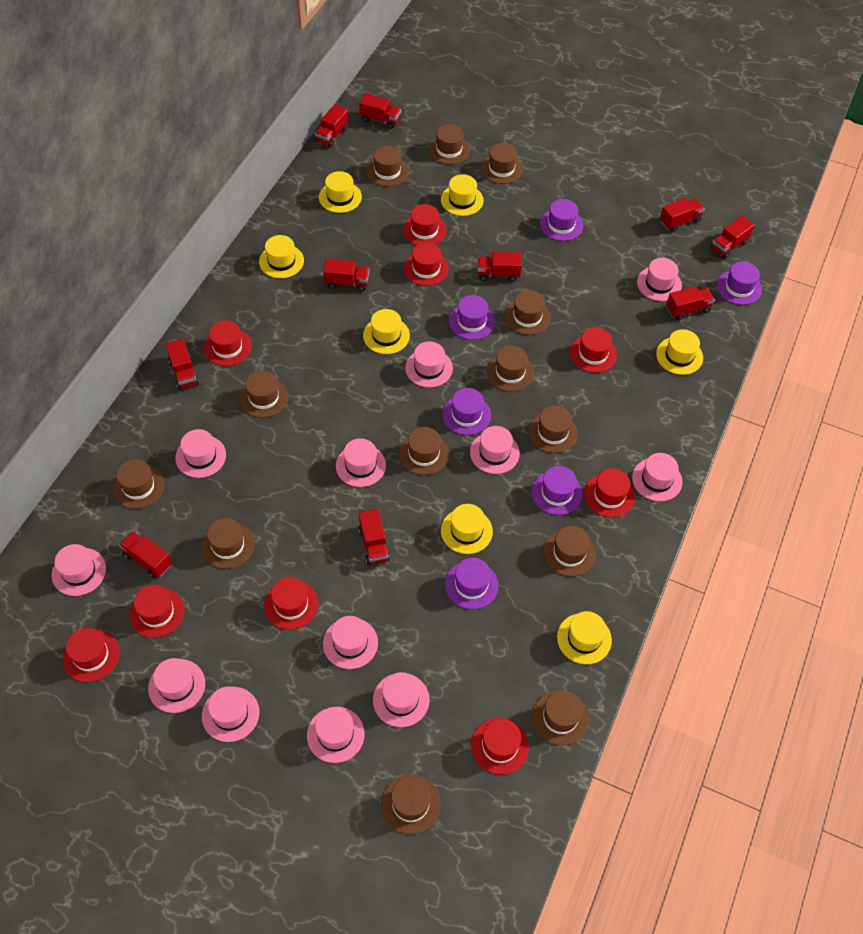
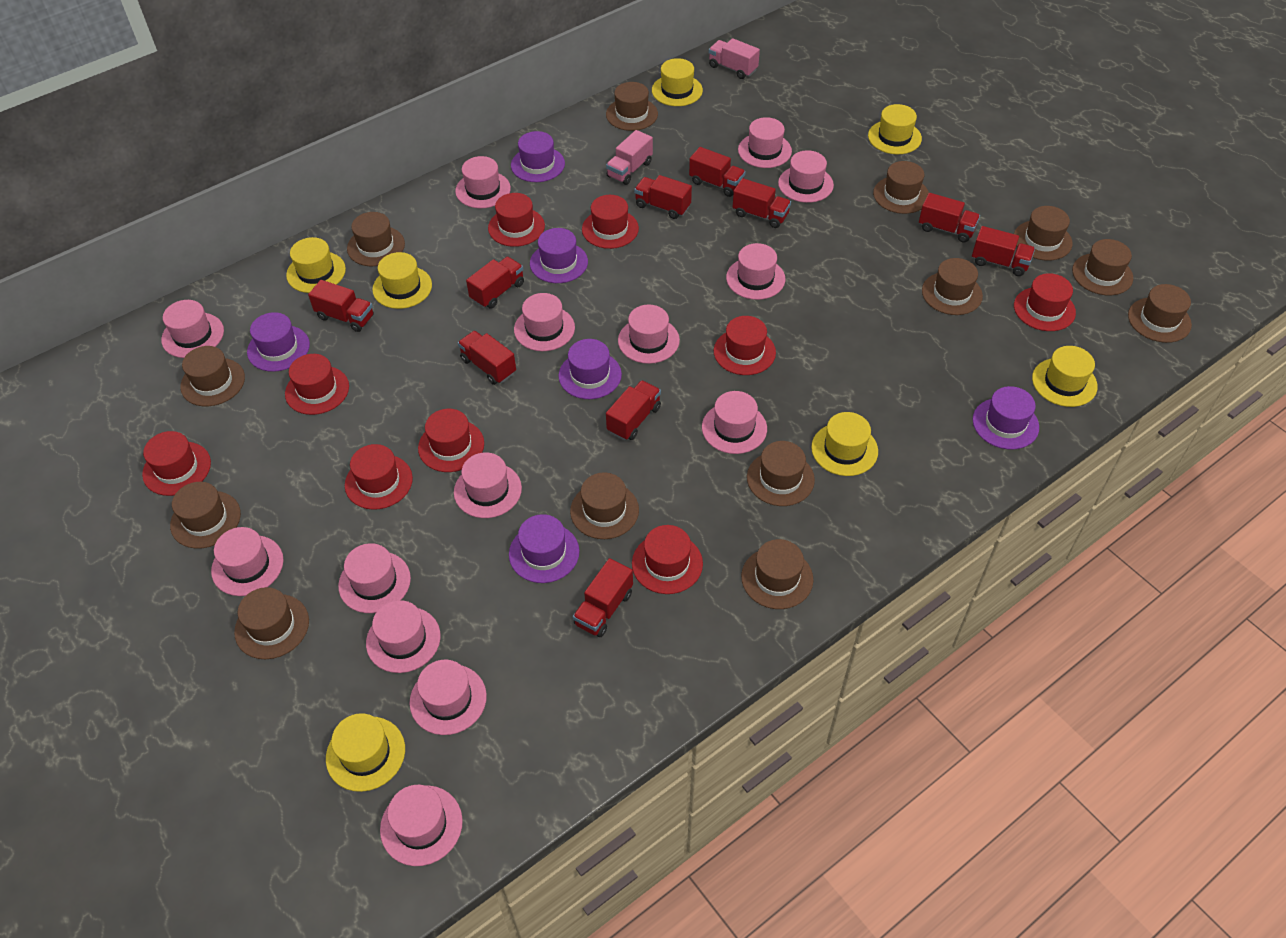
pink hat: 12 -> 14
pink truck: 0 -> 2

